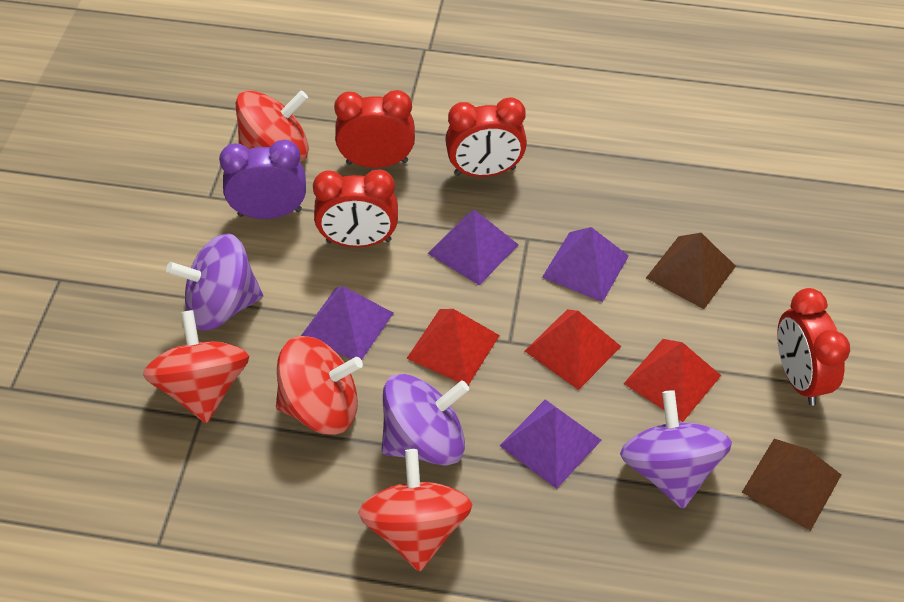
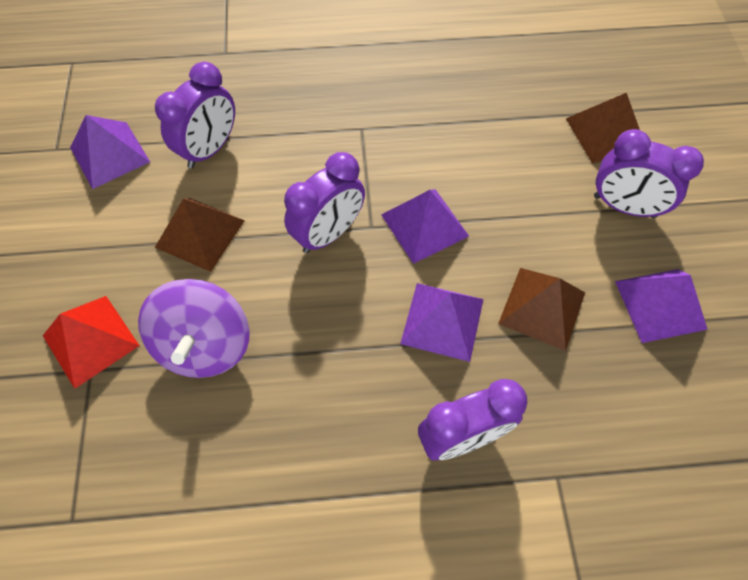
brown pyramid: 2 -> 3
purple clock: 1 -> 4
purple spinning top: 3 -> 1
red clock: 4 -> 0
red pyramid: 3 -> 1
red spinning top: 4 -> 0

